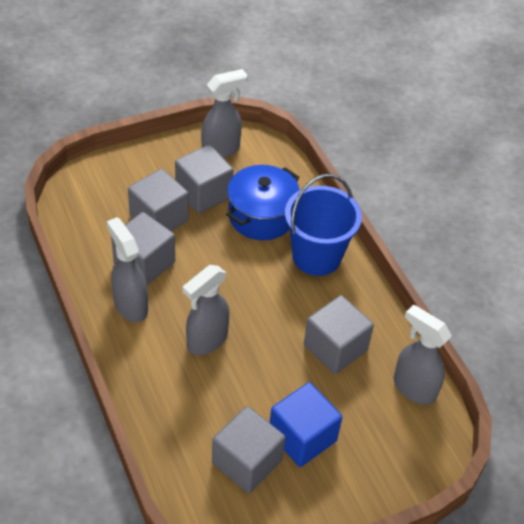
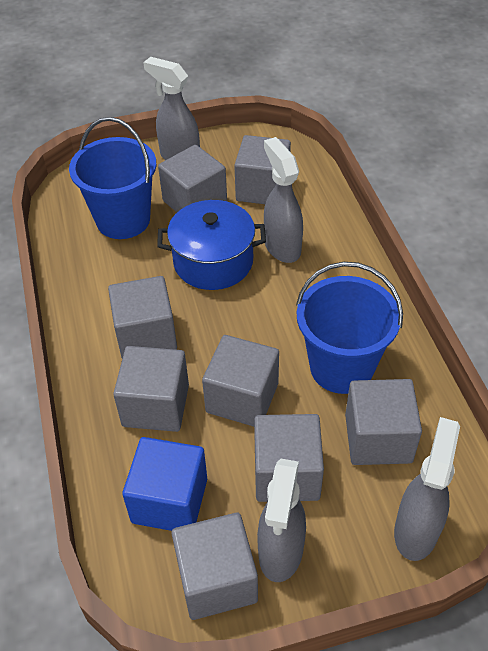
blue bucket: 1 -> 2
grey cube: 5 -> 8

